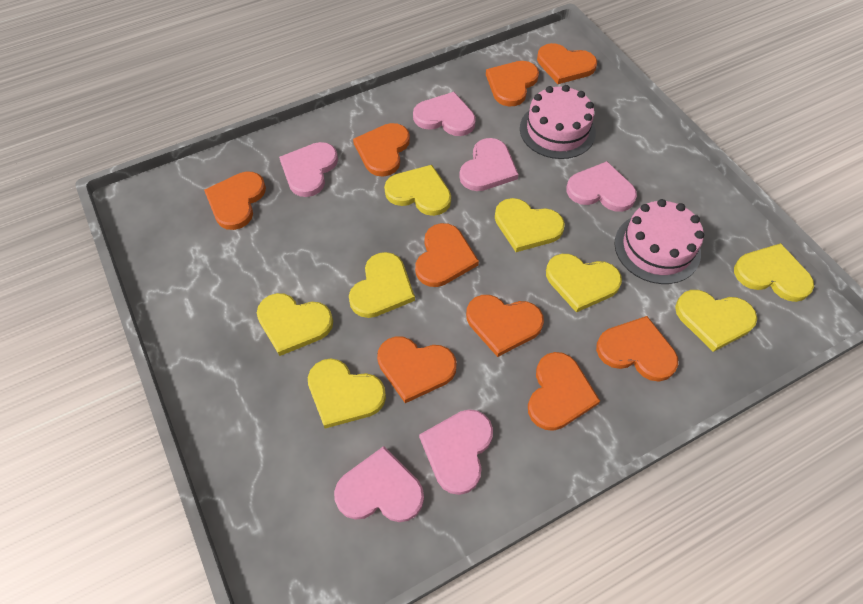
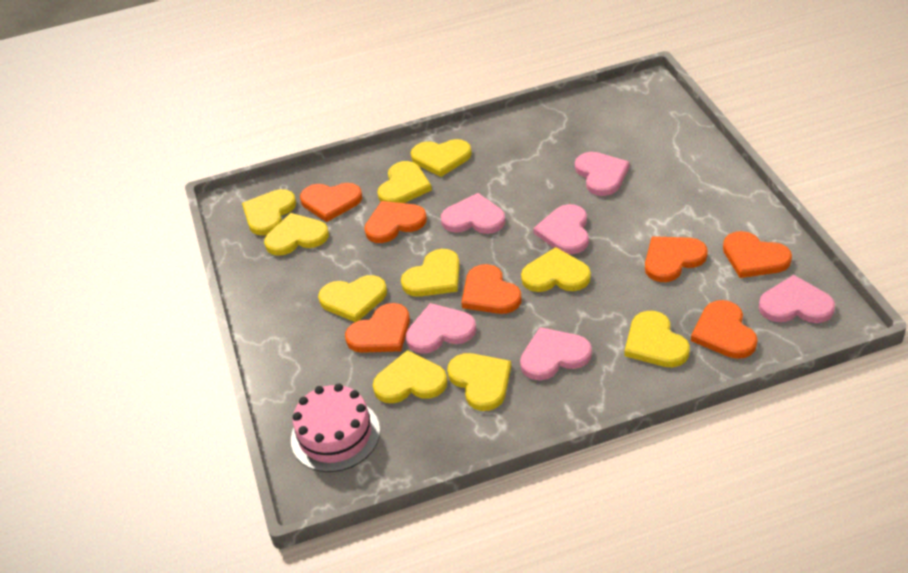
orange heart: 9 -> 7
pink cake: 2 -> 1
yellow heart: 8 -> 10

